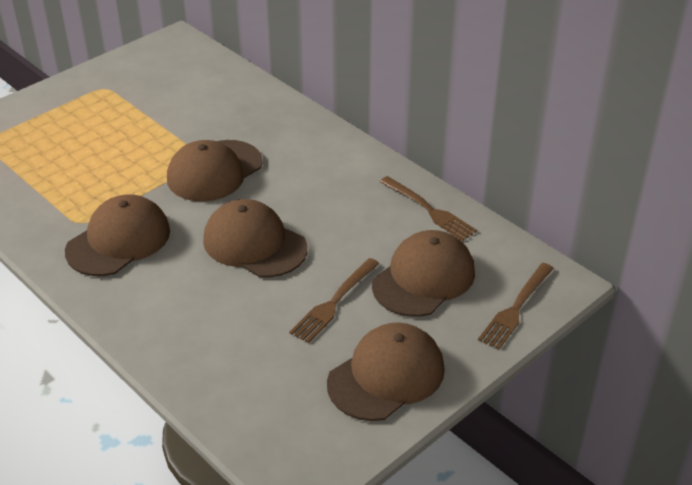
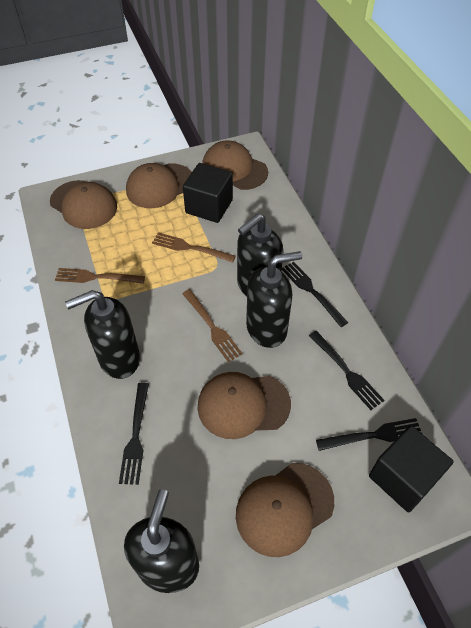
black cube: 0 -> 2
black fork: 0 -> 4
black soap dispenser: 0 -> 4

